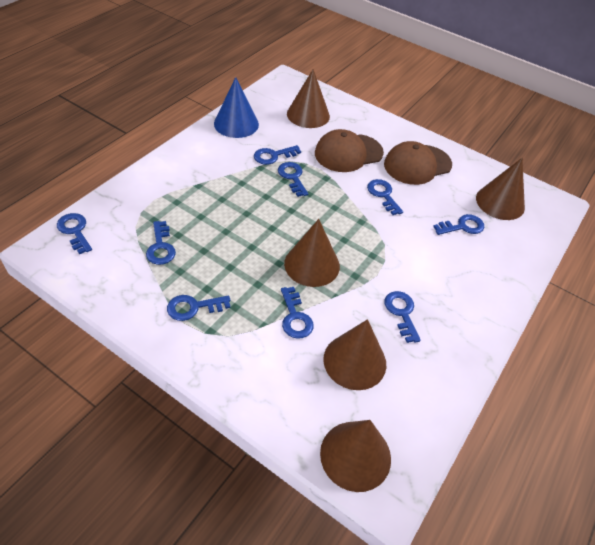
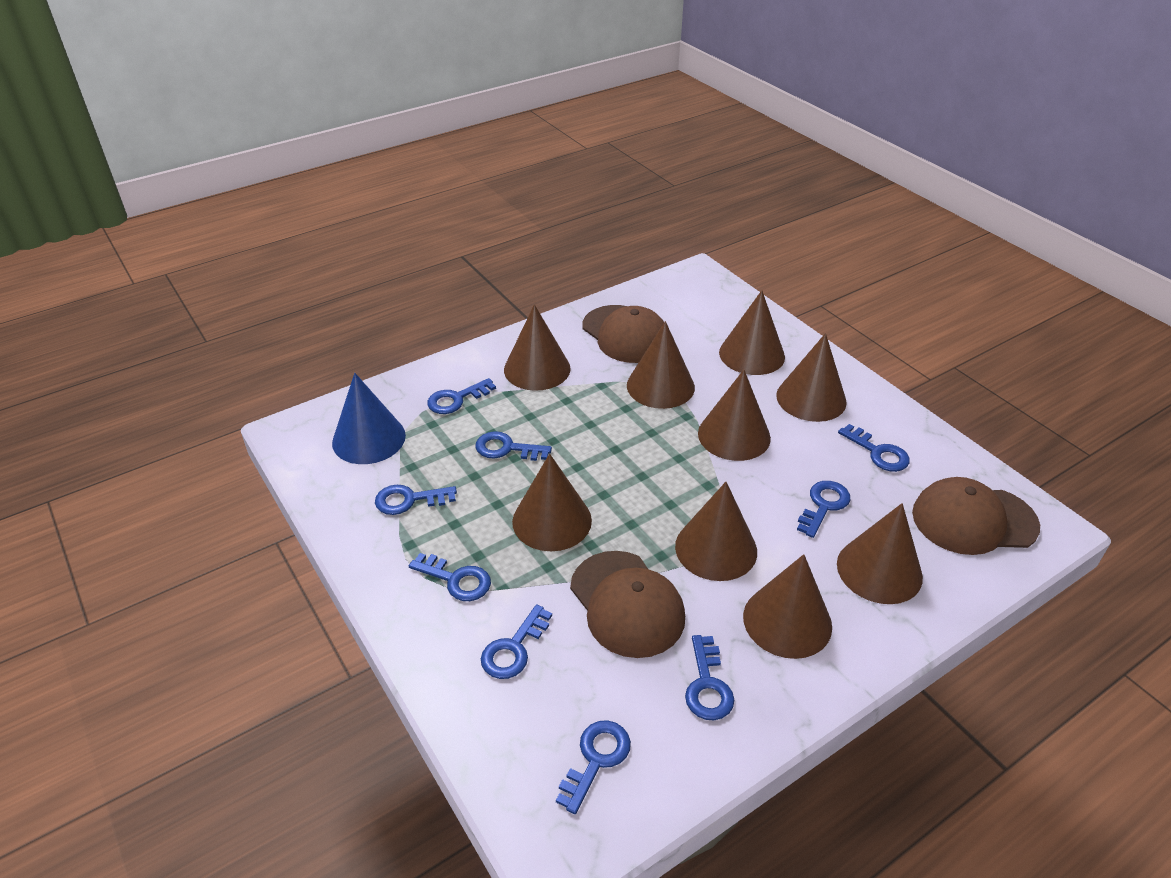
brown cap: 2 -> 3
brown cone: 5 -> 9

